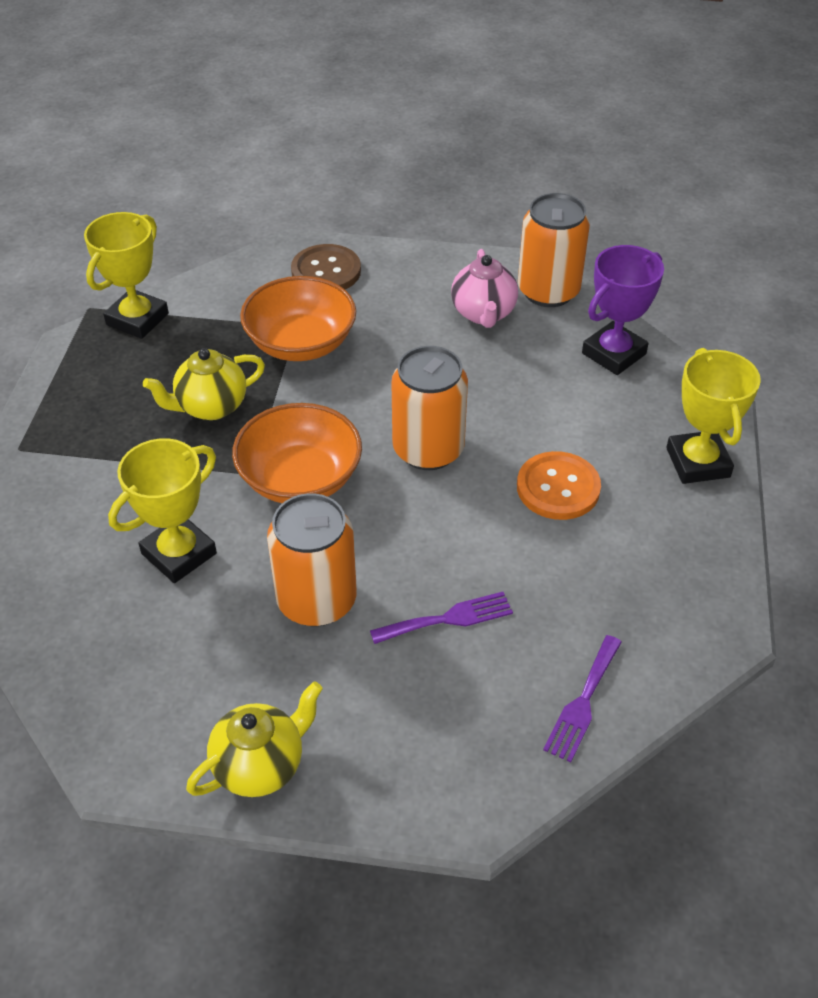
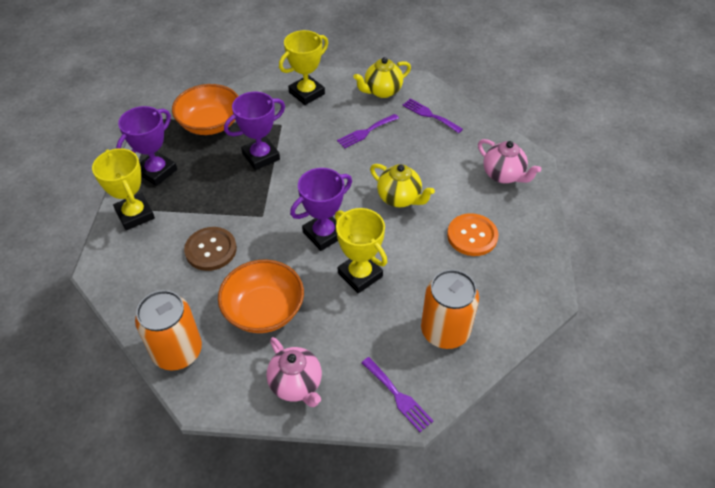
orange can: 3 -> 2
pink teapot: 1 -> 2
purple fork: 2 -> 3
purple trophy: 1 -> 3

